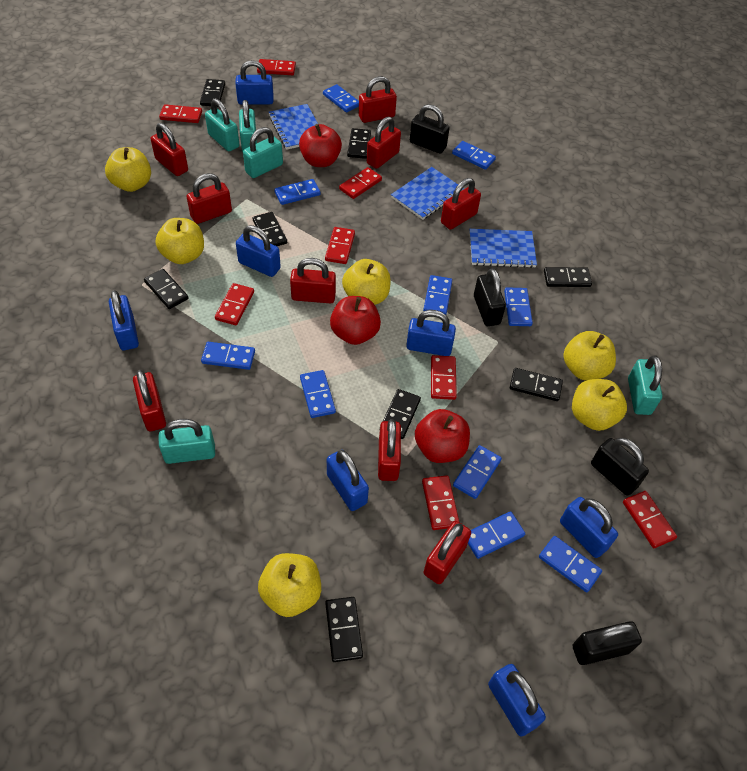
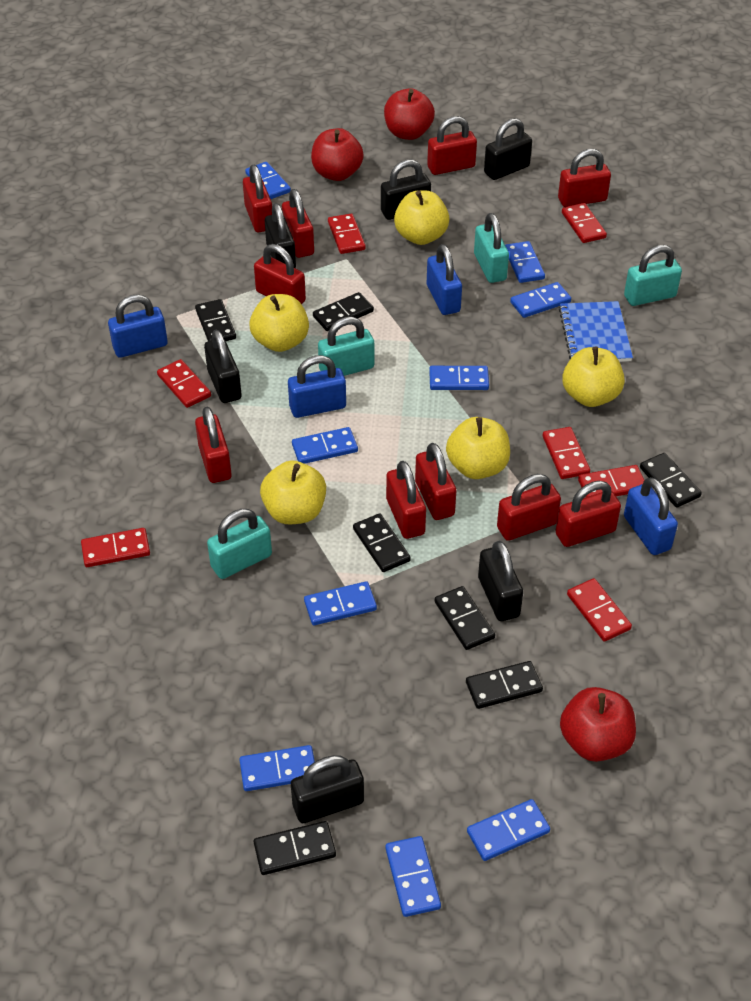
black domino: 8 -> 7
black padlock: 4 -> 6
blue domino: 10 -> 9
blue notebook: 3 -> 1
blue padlock: 7 -> 4
red domino: 8 -> 7
red padlock: 9 -> 10
turquoise padlock: 5 -> 4
yellow apple: 6 -> 5

